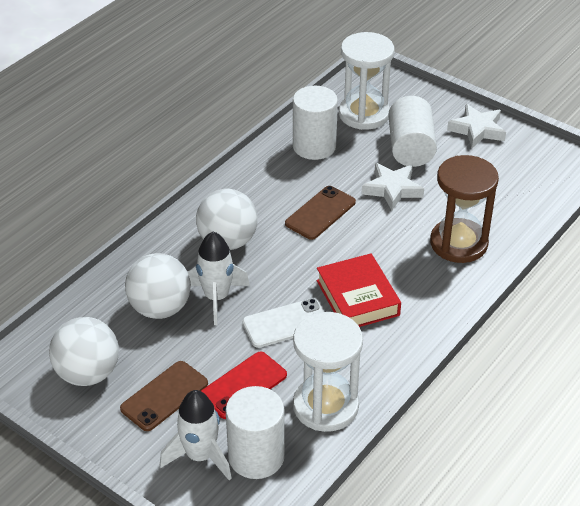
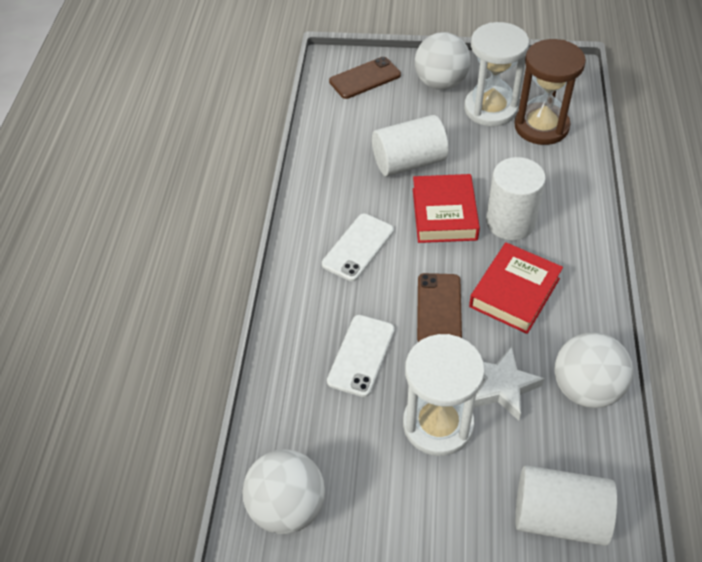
red book: 1 -> 2
red phone: 1 -> 0
white phone: 1 -> 2
white rocket: 2 -> 0
white star: 2 -> 1

